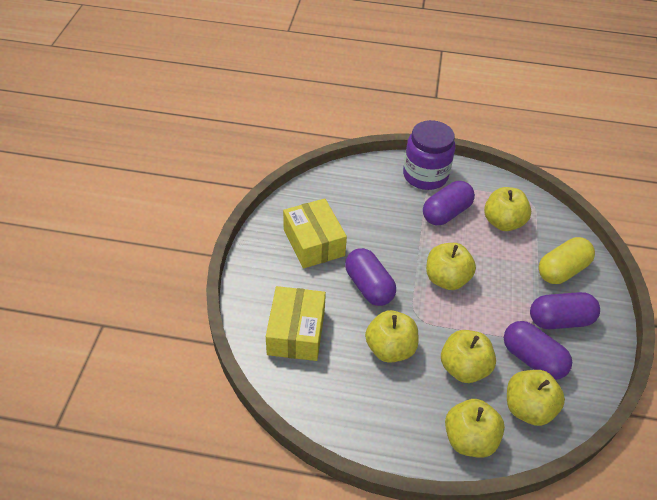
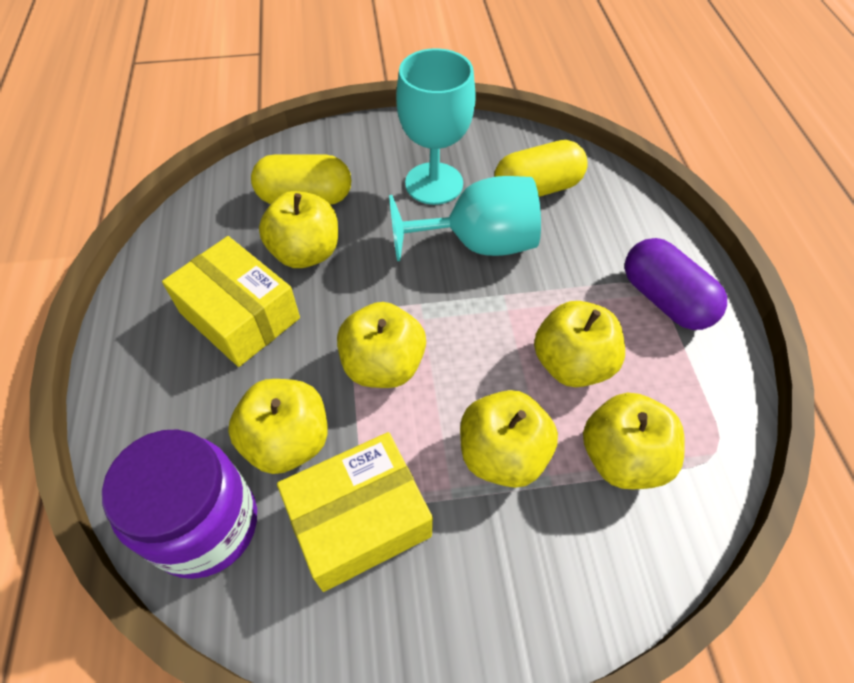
purple capsule: 4 -> 1
turquoise goblet: 0 -> 2
yellow capsule: 1 -> 2

